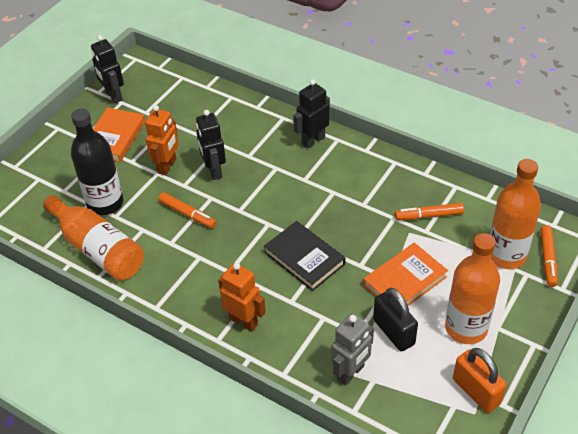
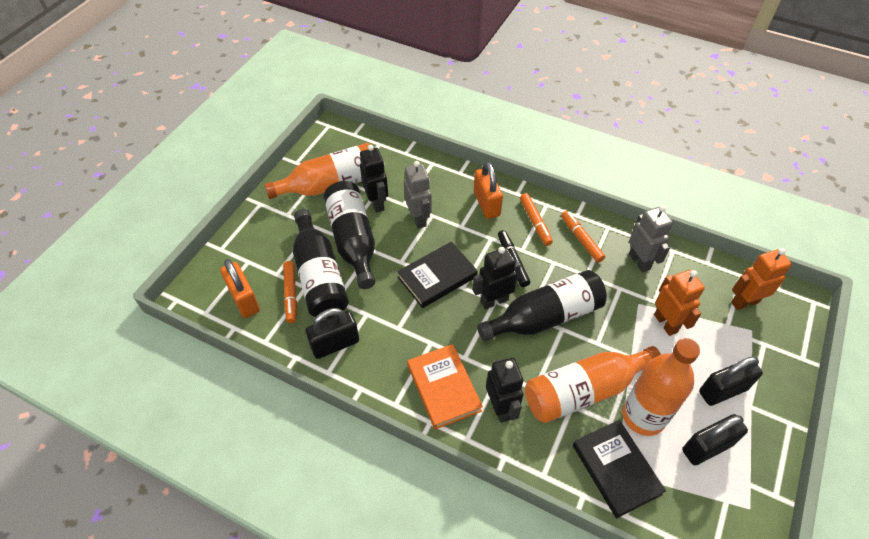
black book: 1 -> 2
black bottle: 1 -> 3
black marker: 0 -> 1
black padlock: 1 -> 3
grey robot: 1 -> 2
orange book: 2 -> 1
orange padlock: 1 -> 2

